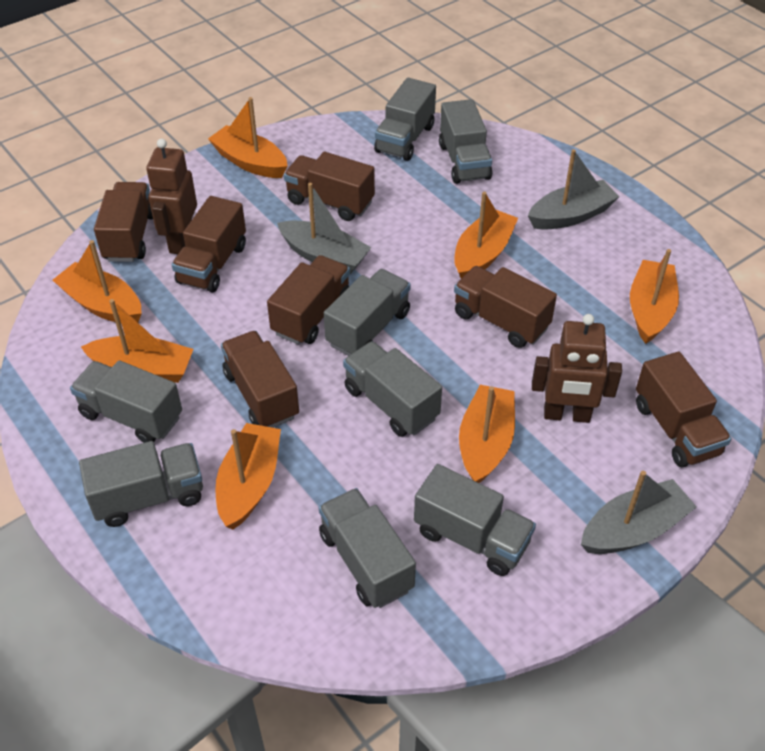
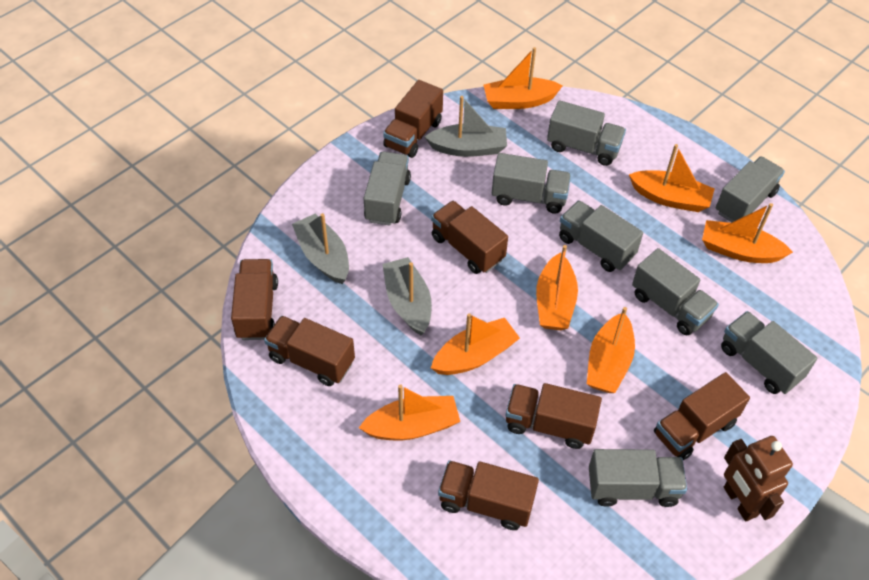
brown robot: 2 -> 1

